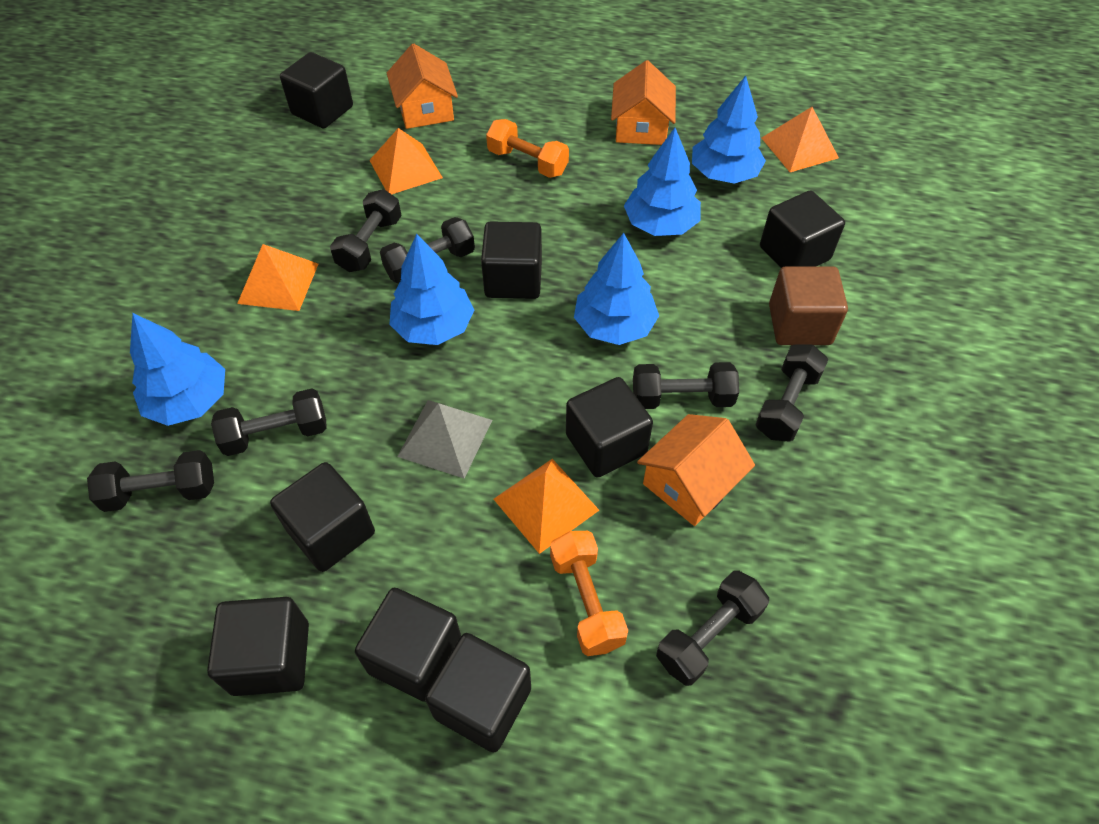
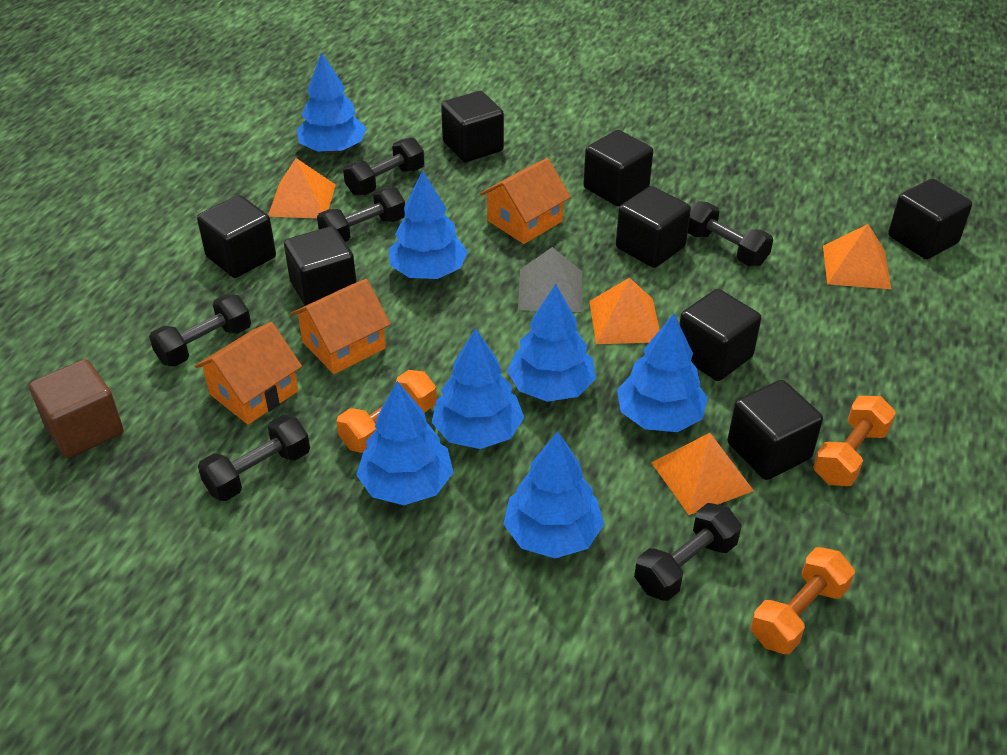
black dumbbell: 7 -> 6
blue tree: 5 -> 7
orange dumbbell: 2 -> 3

